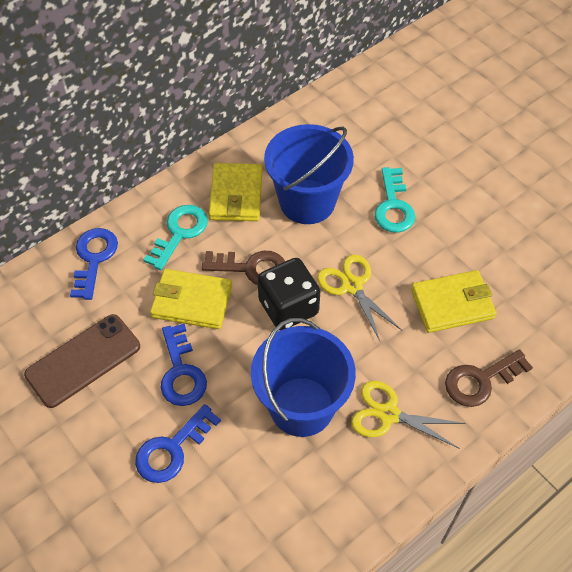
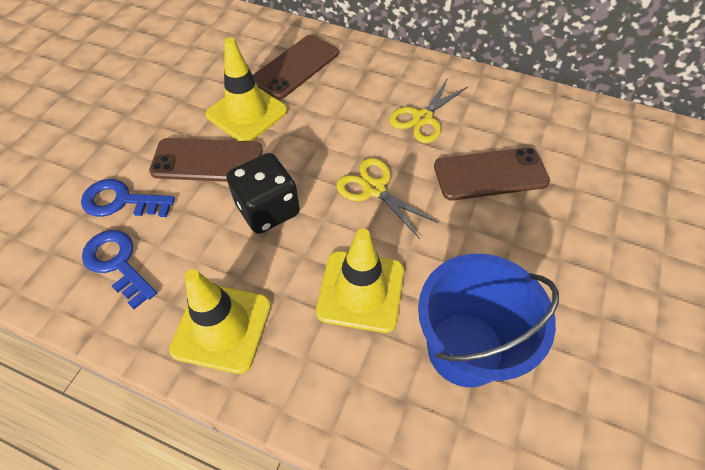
blue bucket: 2 -> 1
blue key: 3 -> 2
brown key: 2 -> 0
brown phone: 1 -> 3
turquoise key: 2 -> 0
yellow traffic cone: 0 -> 3
yellow wallet: 3 -> 0

